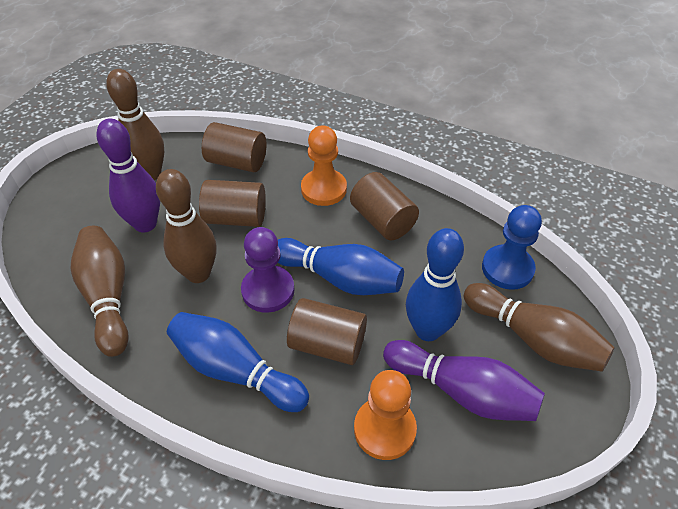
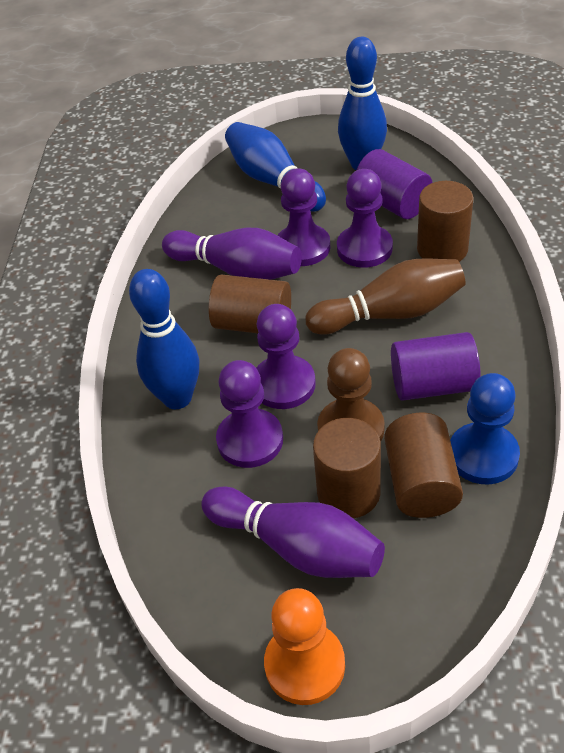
brown bowling pin: 4 -> 1
brown pawn: 0 -> 1
orange pawn: 2 -> 1
purple cylinder: 0 -> 2
purple pawn: 1 -> 4

